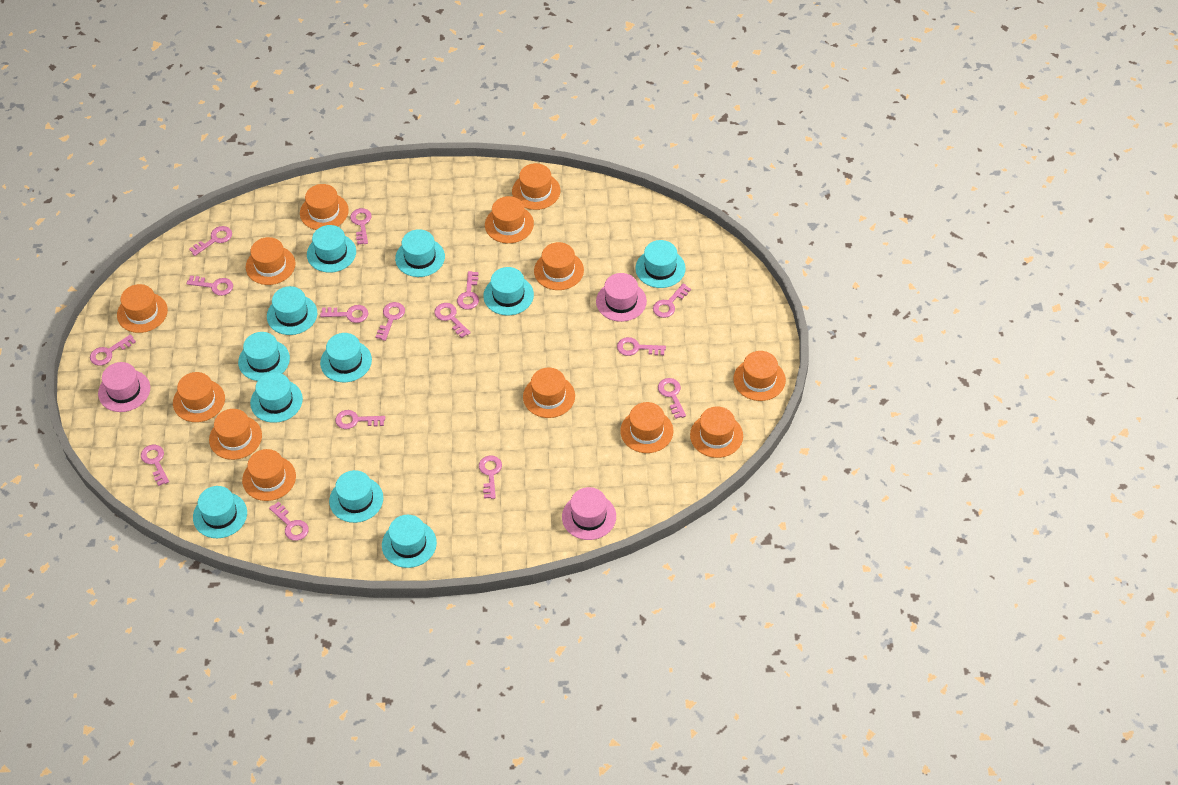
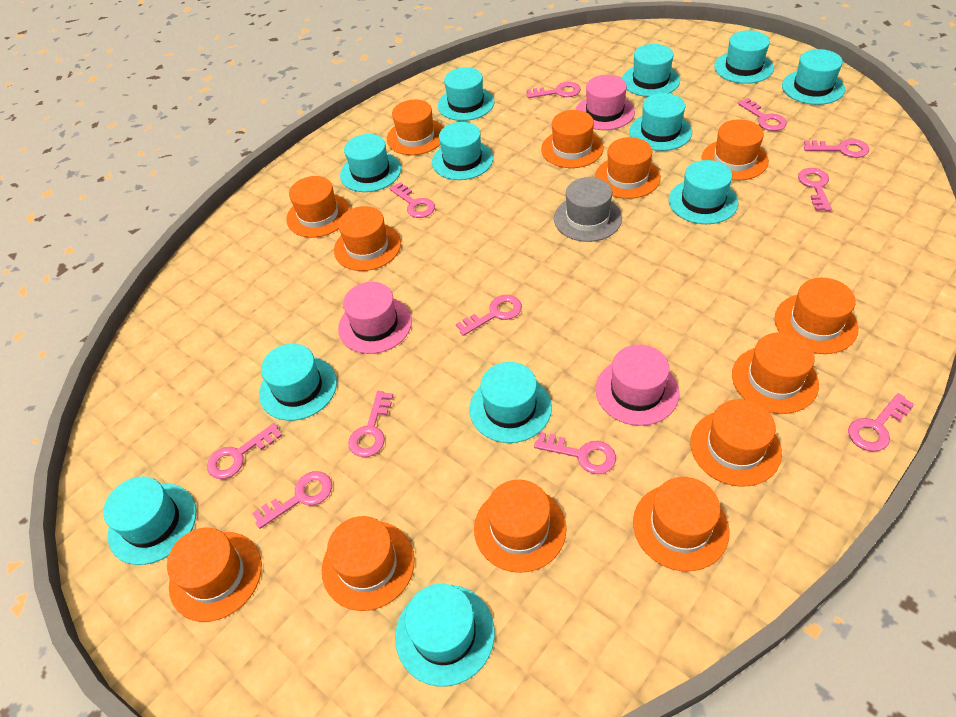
grey hat: 0 -> 1
pink key: 15 -> 11
turquoise hat: 11 -> 12

